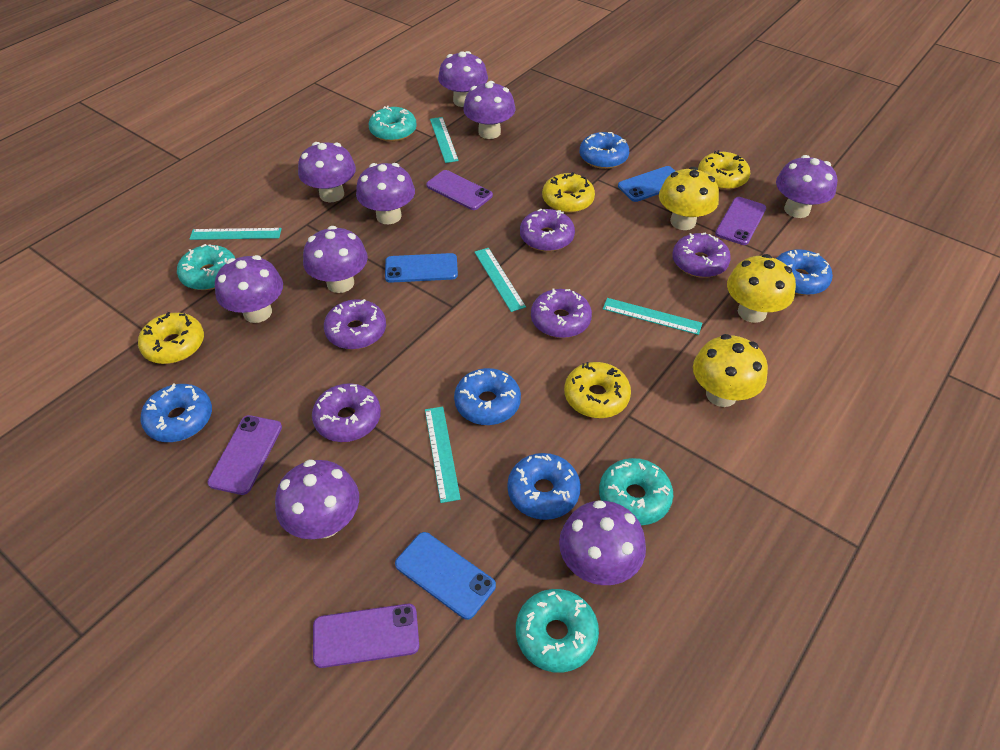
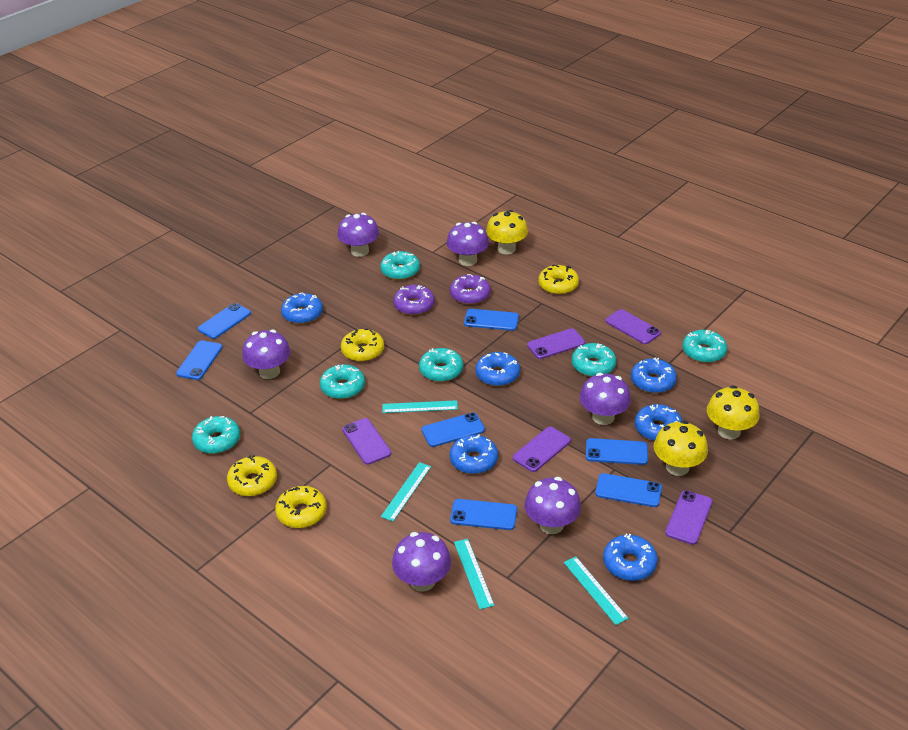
blue donut: 5 -> 6
blue phone: 3 -> 7
purple donut: 5 -> 2
purple mushroom: 9 -> 6
purple phone: 4 -> 5
turquoise donut: 4 -> 6
turquoise ruler: 5 -> 4

